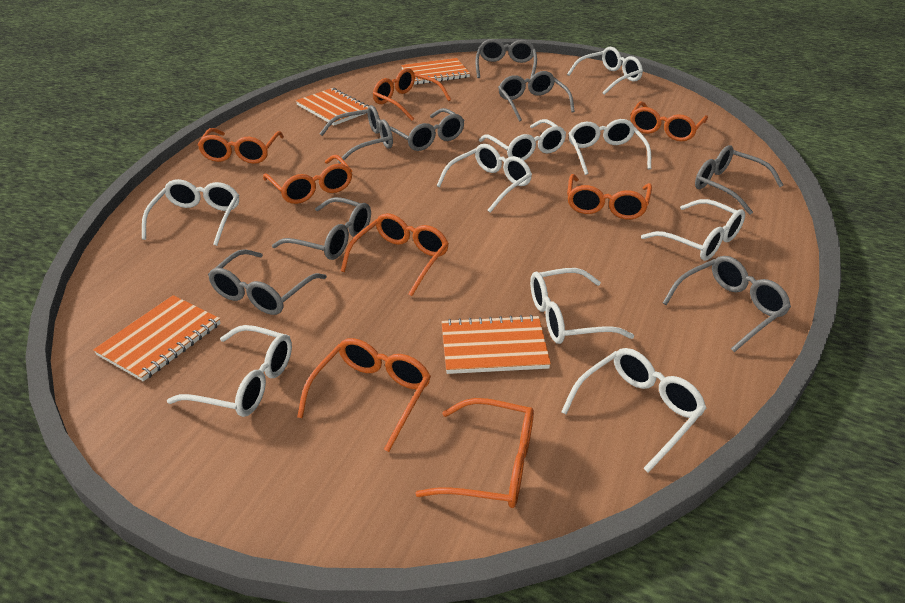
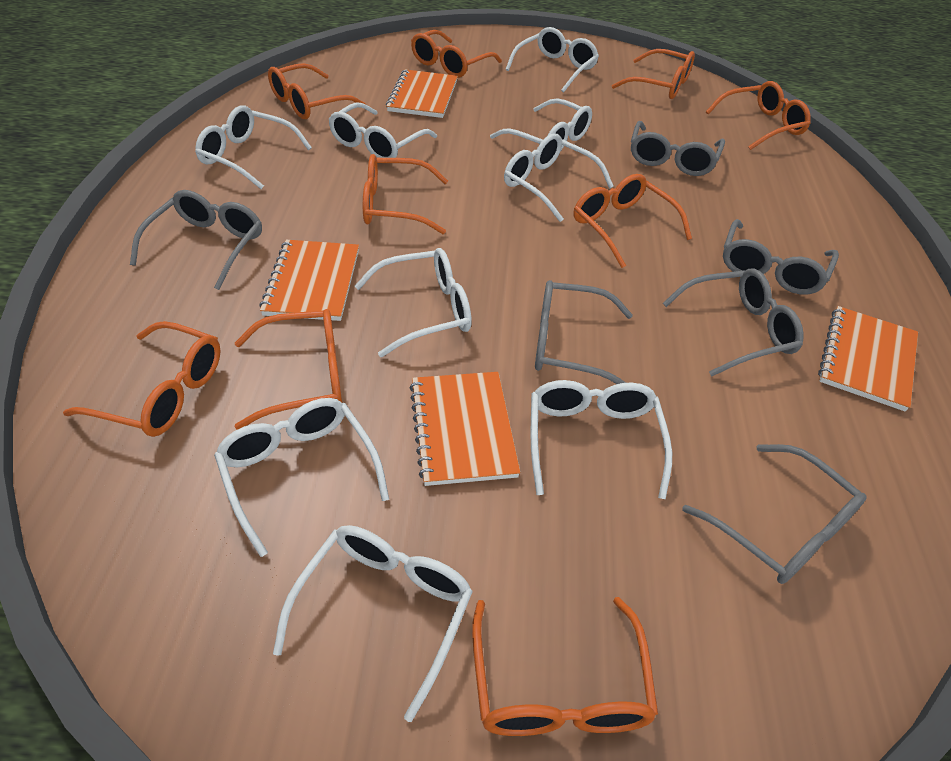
grey glasses: 8 -> 6
orange glasses: 8 -> 9

